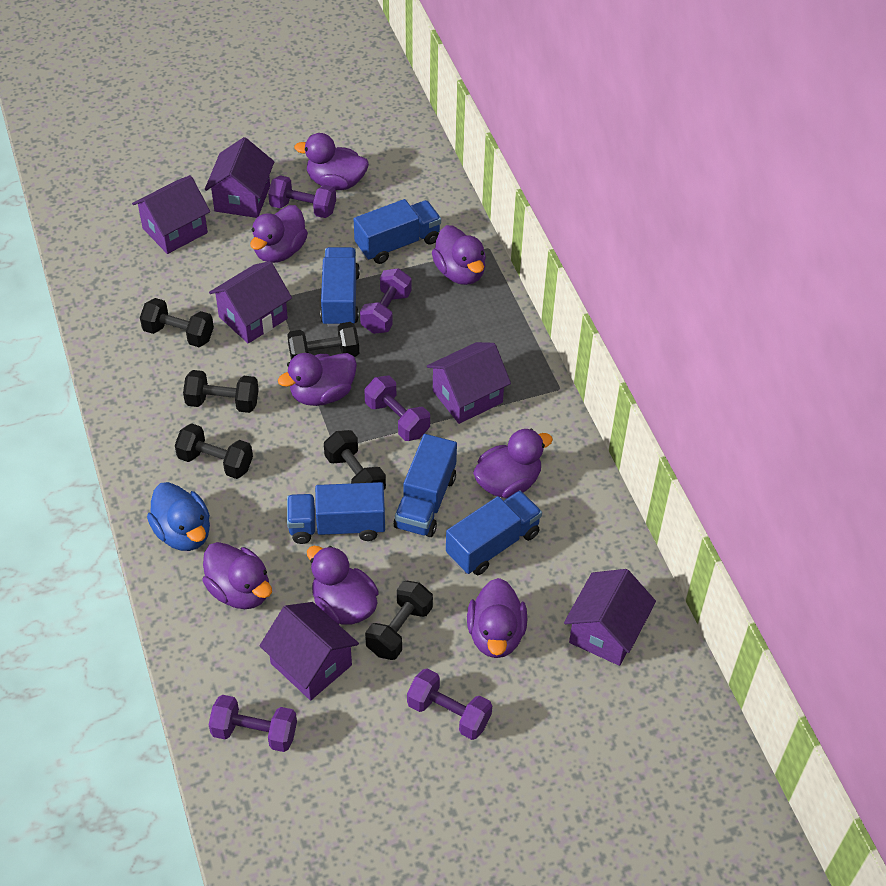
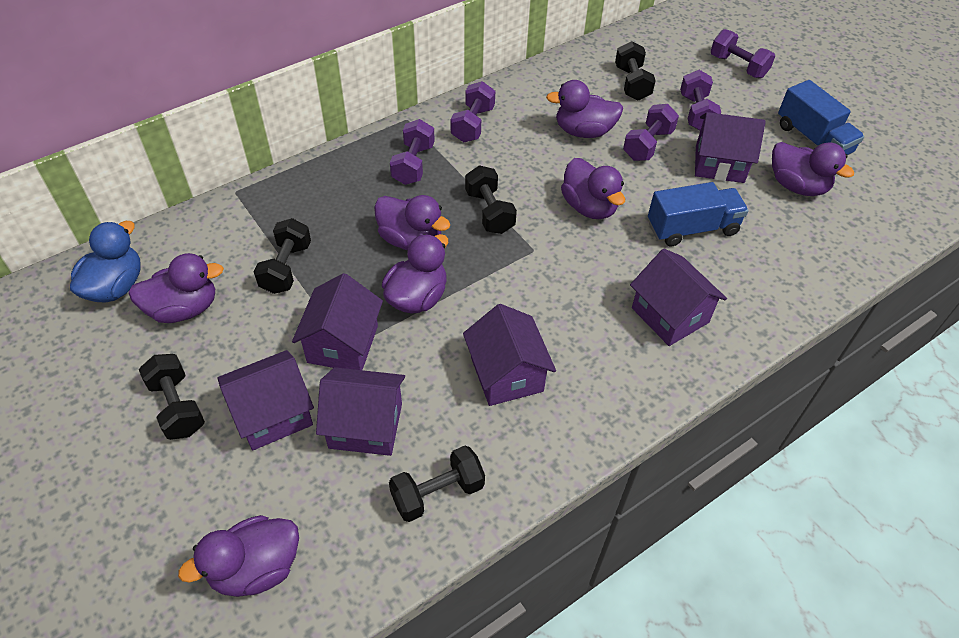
black dumbbell: 6 -> 5
blue truck: 5 -> 2
purple duck: 8 -> 7

